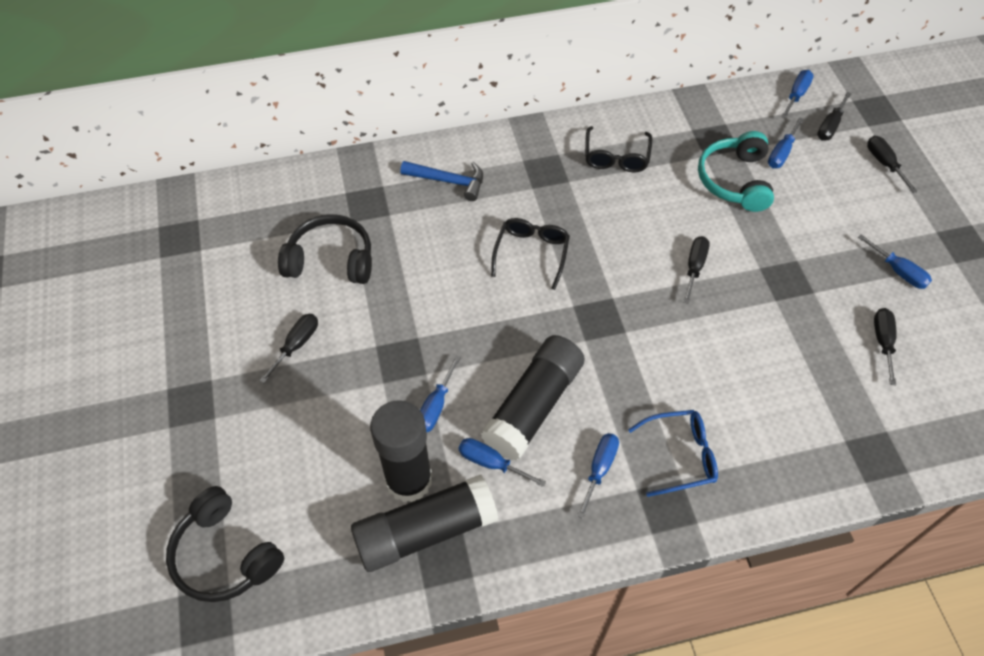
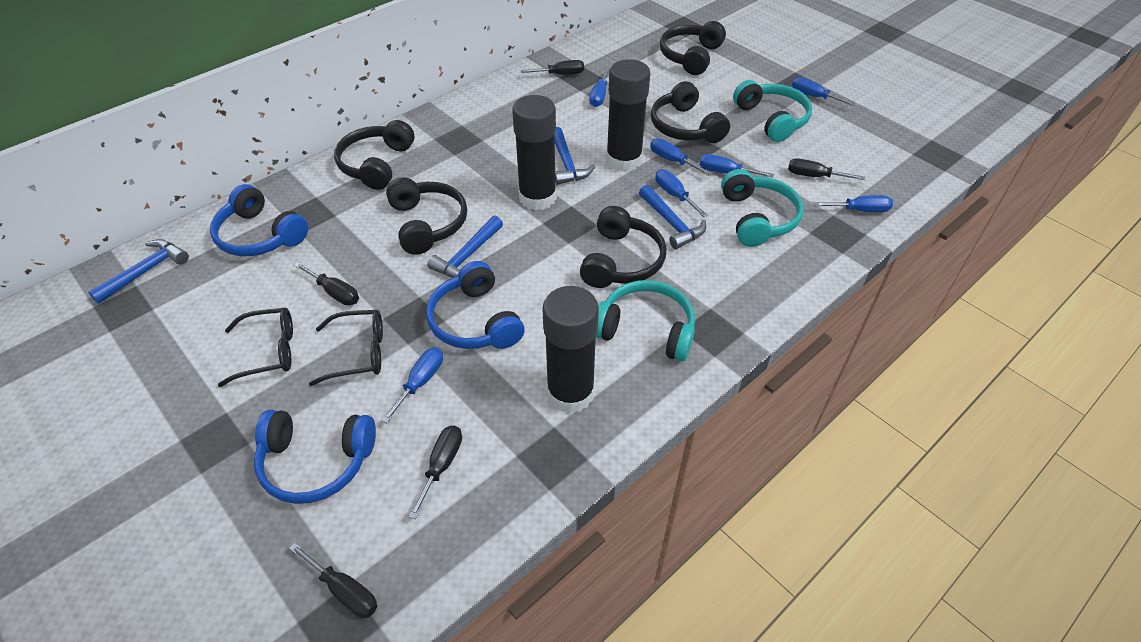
black headphones: 2 -> 5
blue glasses: 1 -> 0
blue hammer: 1 -> 4
blue headphones: 0 -> 3
blue screwdriver: 6 -> 7
turquoise headphones: 1 -> 3

